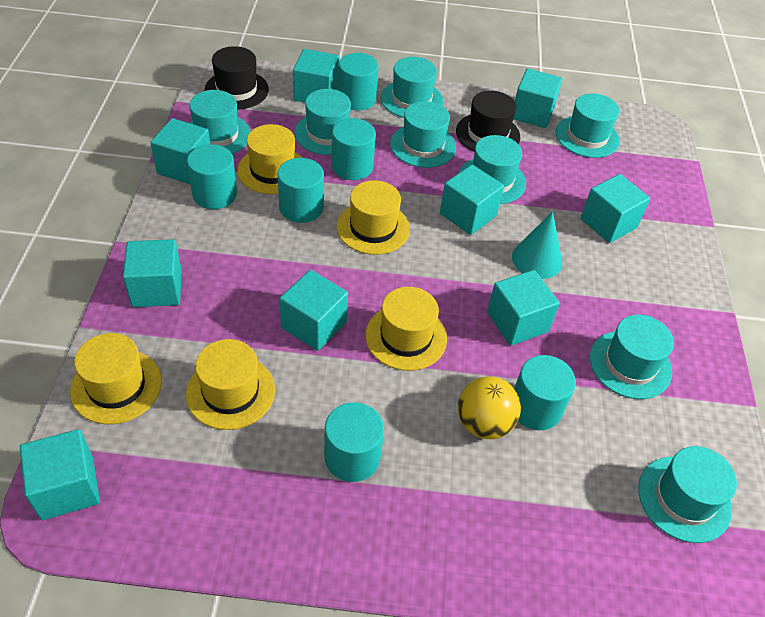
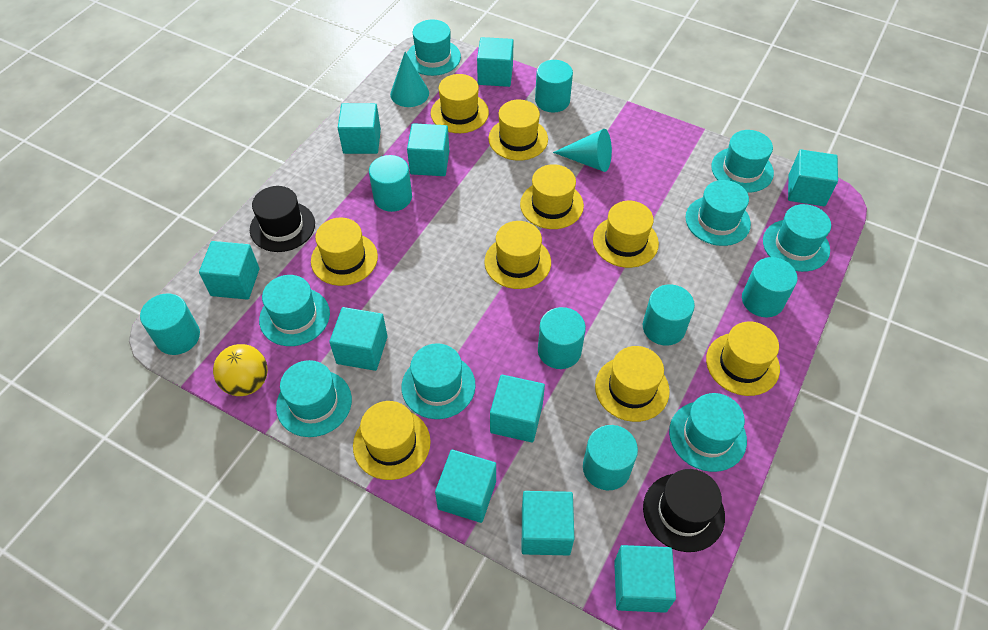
turquoise cone: 1 -> 2
turquoise cube: 9 -> 10
turquoise cylinder: 6 -> 7
yellow hat: 5 -> 9

